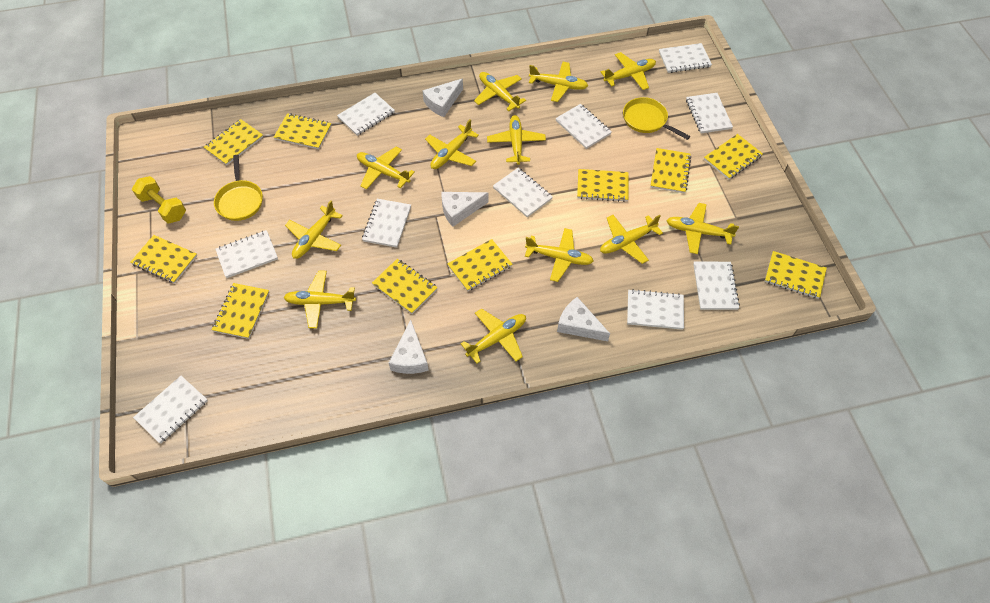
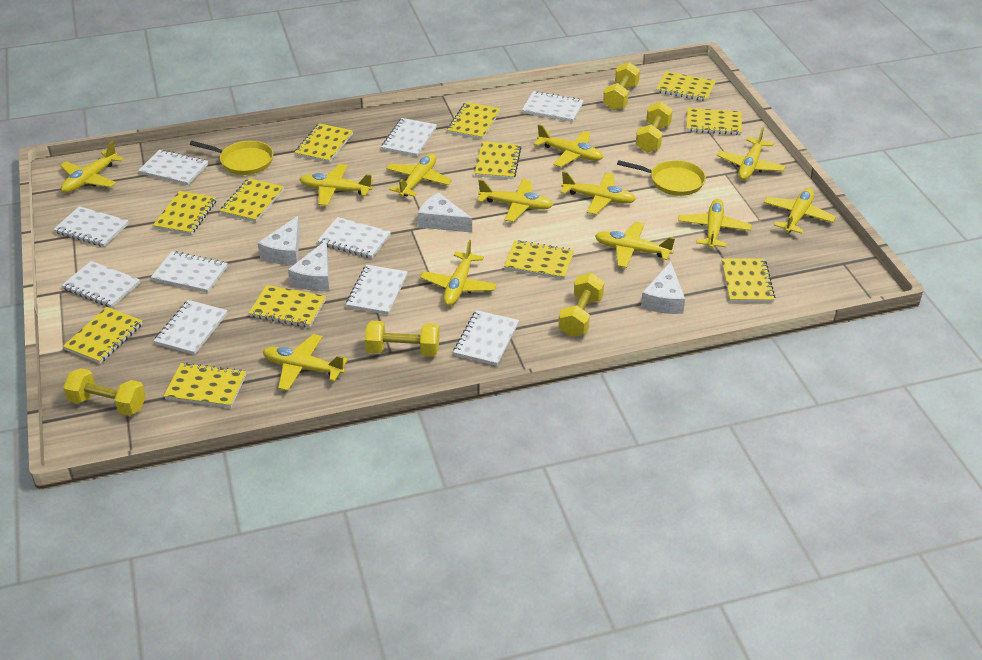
yellow dumbbell: 1 -> 5
yellow notebook: 10 -> 12

